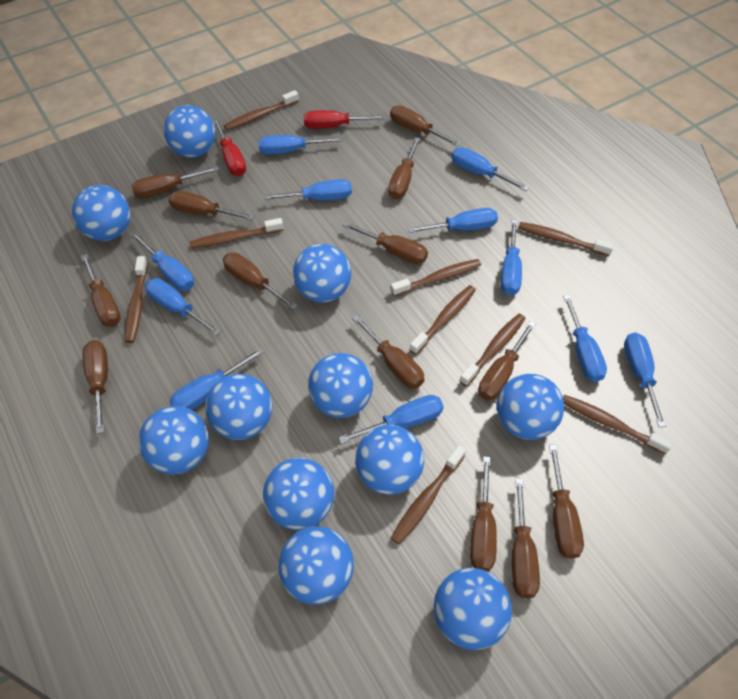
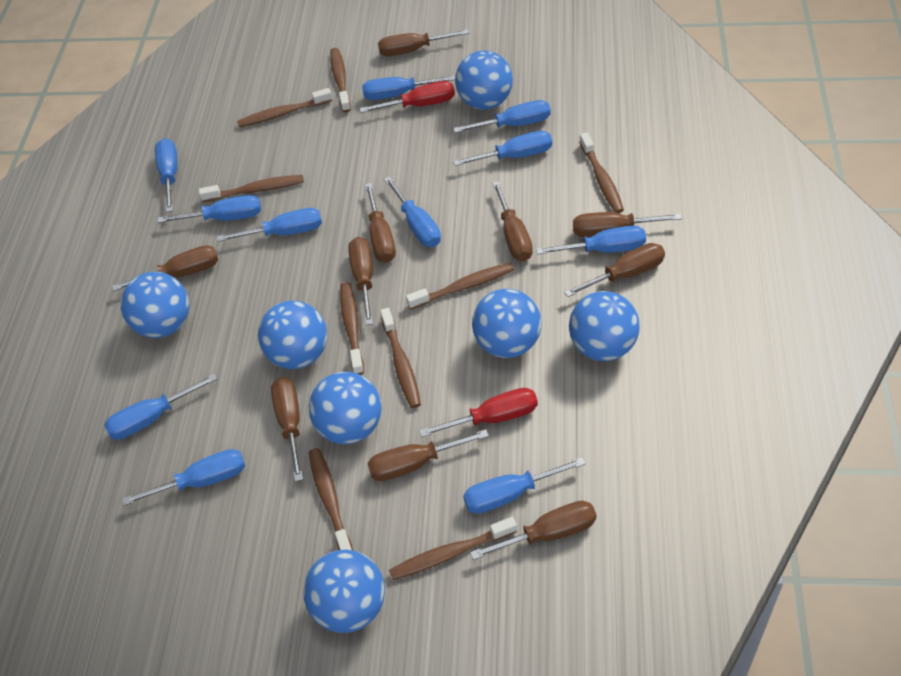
blue ball: 11 -> 7
brown screwdriver: 13 -> 10

